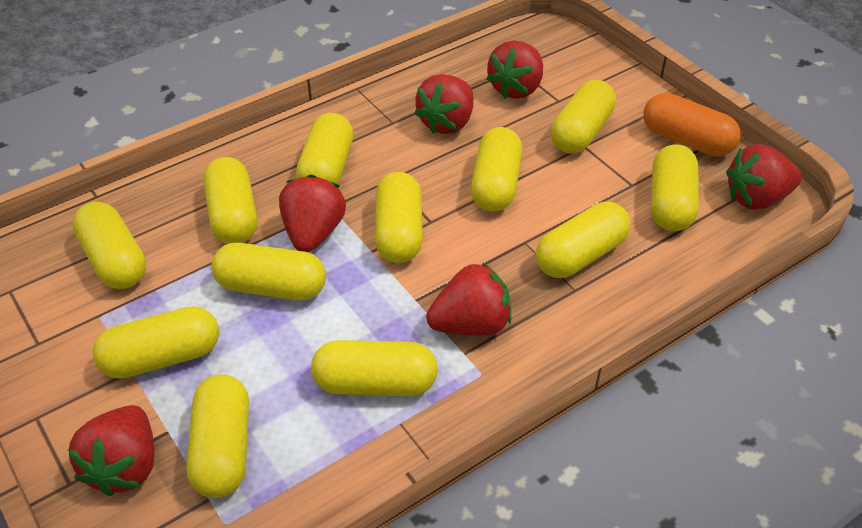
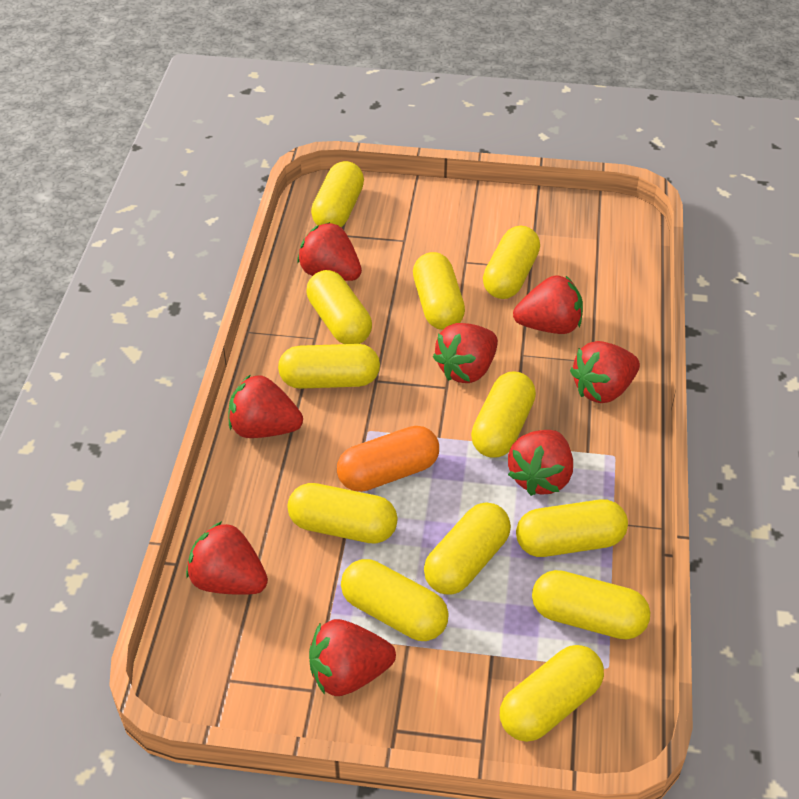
red strawberry: 6 -> 8

